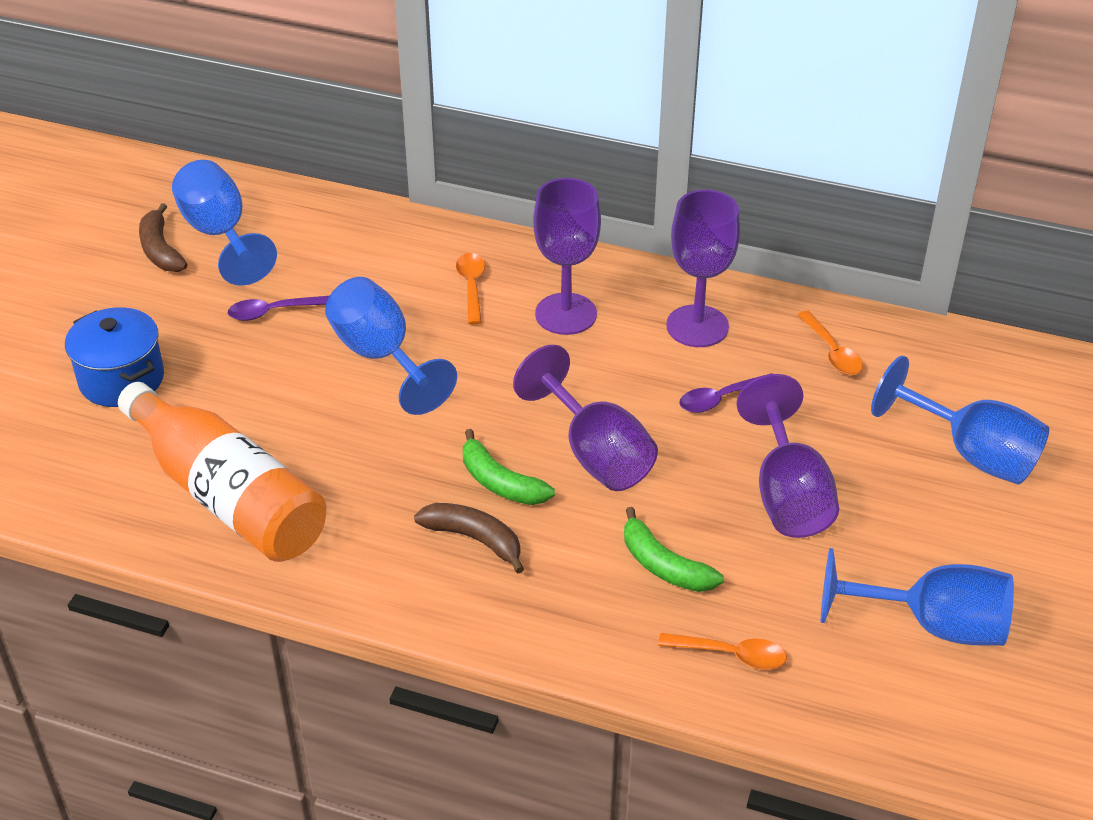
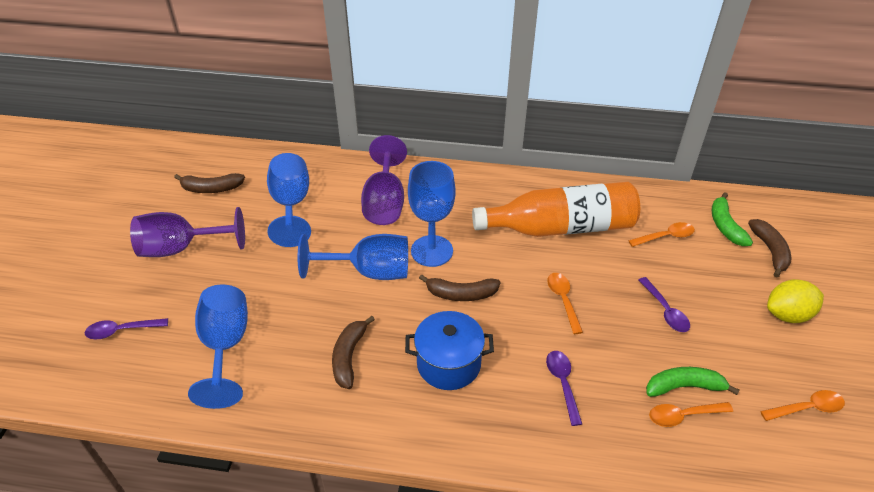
brown banana: 2 -> 4
orange spoon: 3 -> 4
purple goblet: 4 -> 2
purple spoon: 2 -> 3
yellow lemon: 0 -> 1

